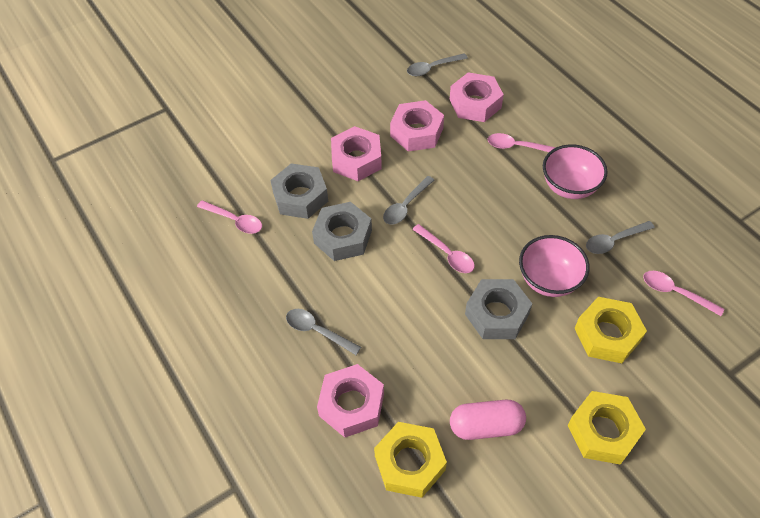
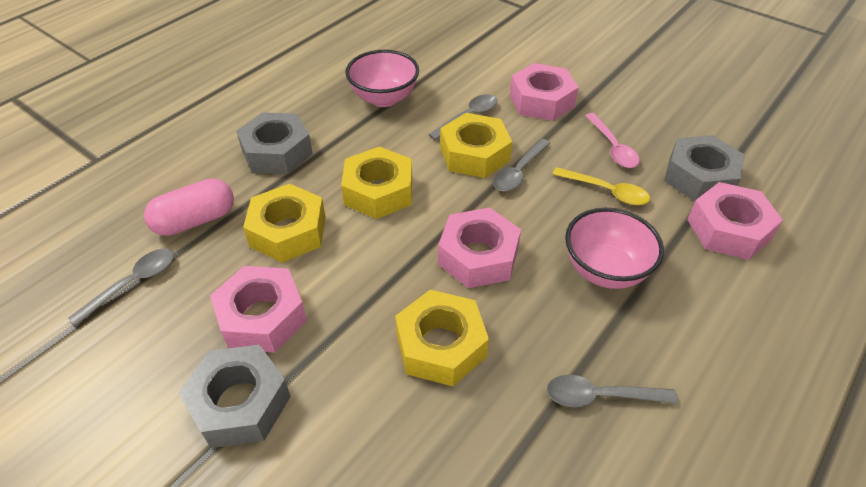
pink spoon: 4 -> 1
yellow nut: 3 -> 4
yellow spoon: 0 -> 1

